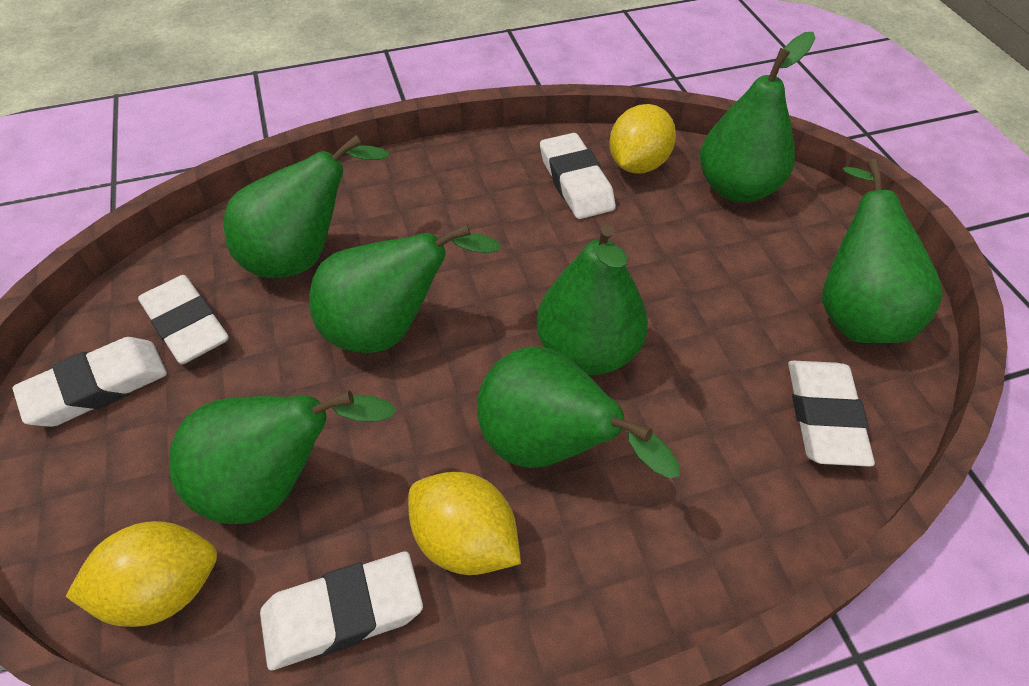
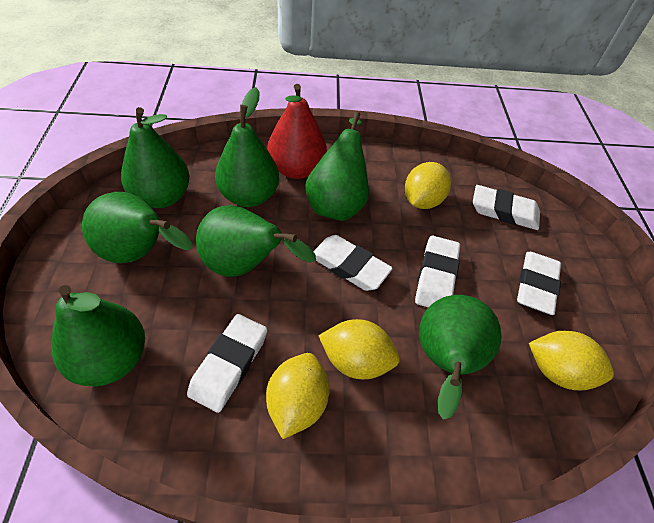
red pear: 0 -> 1
yellow lemon: 3 -> 4

